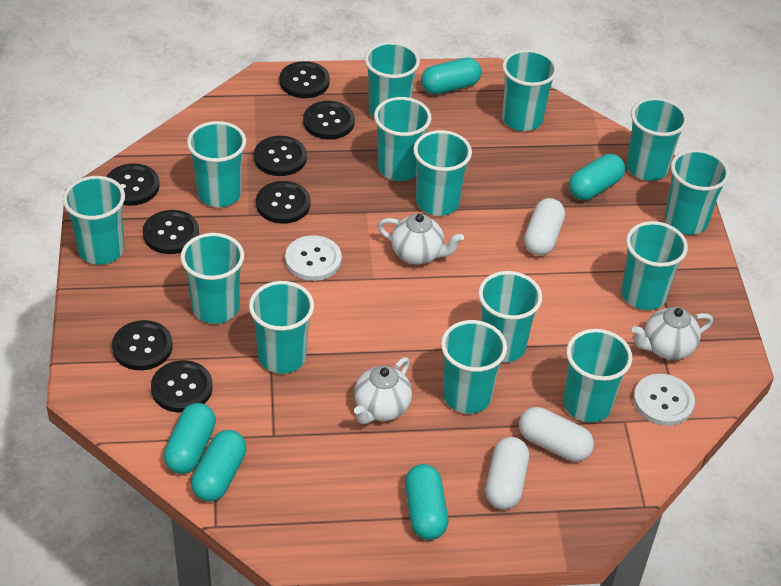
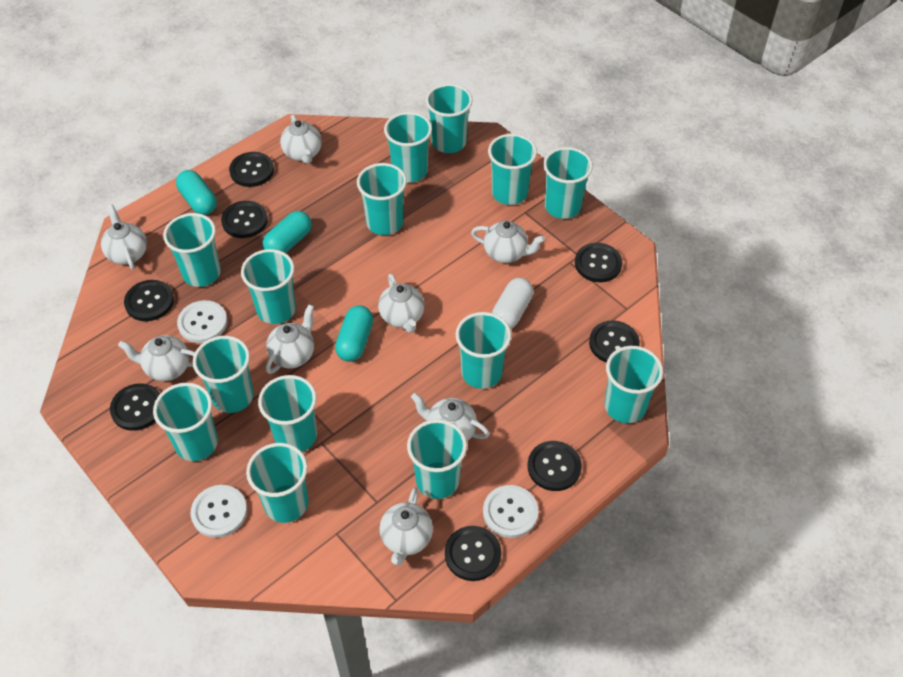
turquoise capsule: 5 -> 3
white button: 2 -> 3
white capsule: 3 -> 1
white teapot: 3 -> 8

